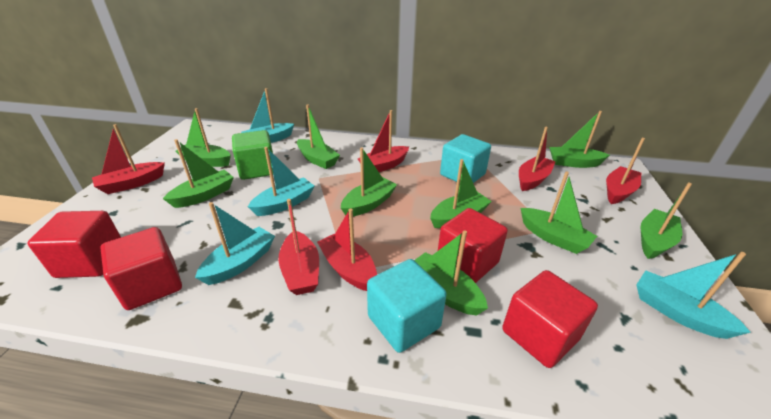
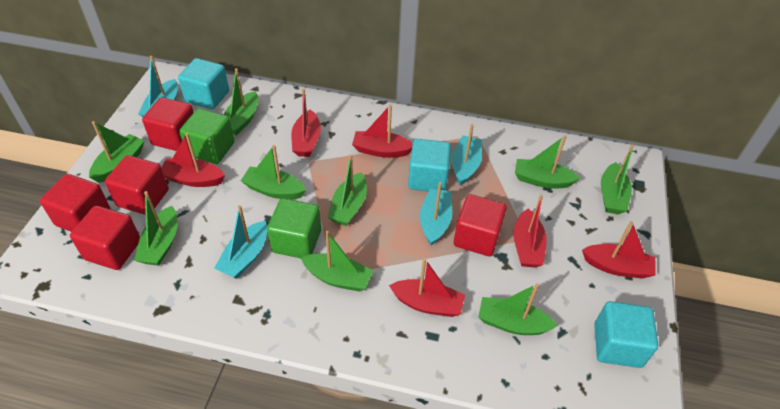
green cube: 1 -> 2
red cube: 4 -> 5
turquoise cube: 2 -> 3

